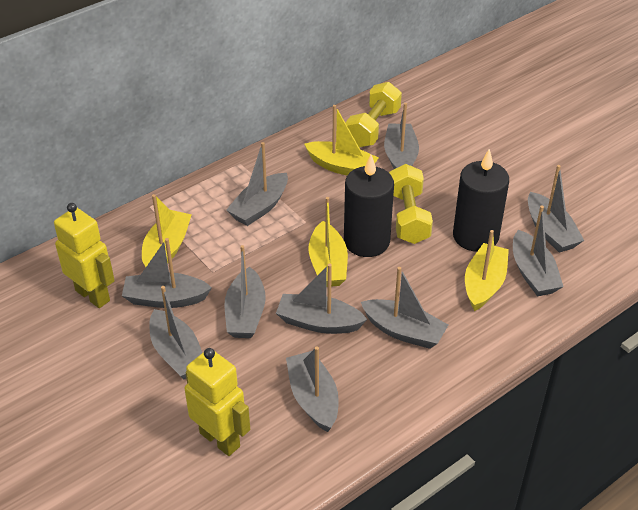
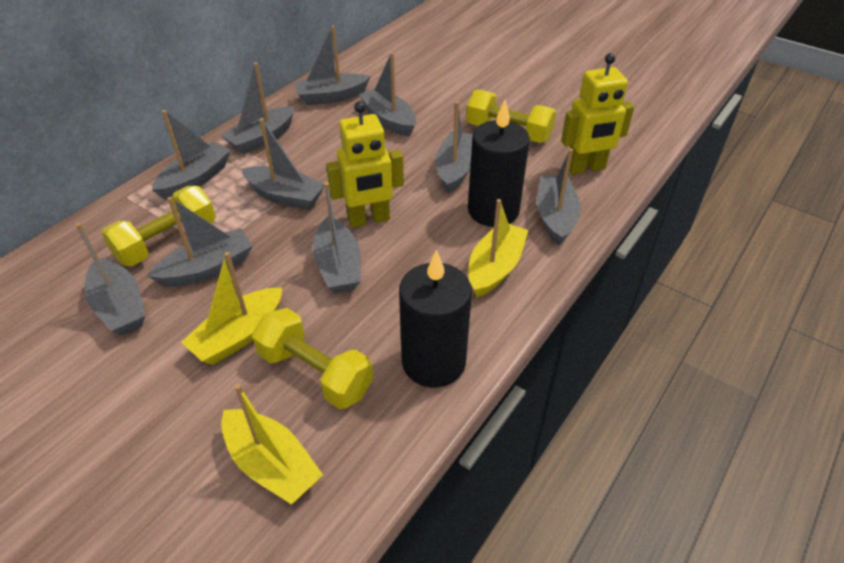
yellow boat: 4 -> 3
yellow dumbbell: 2 -> 3

